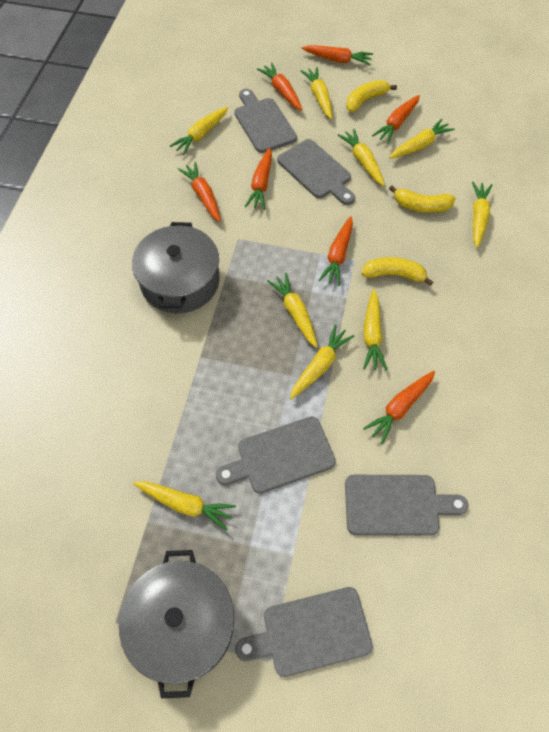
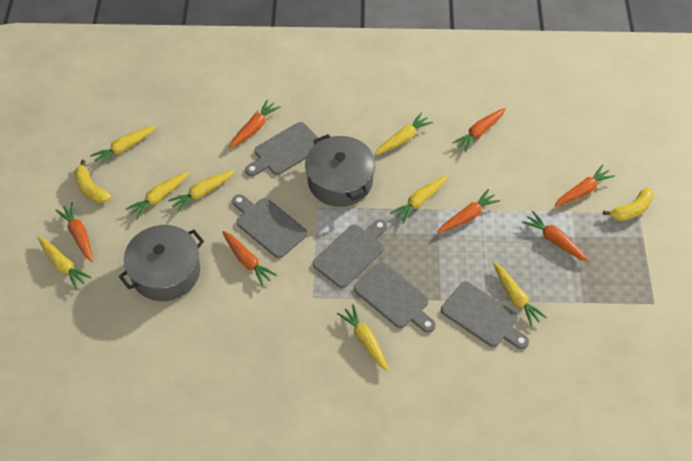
yellow banana: 3 -> 2
yellow carrot: 9 -> 8

